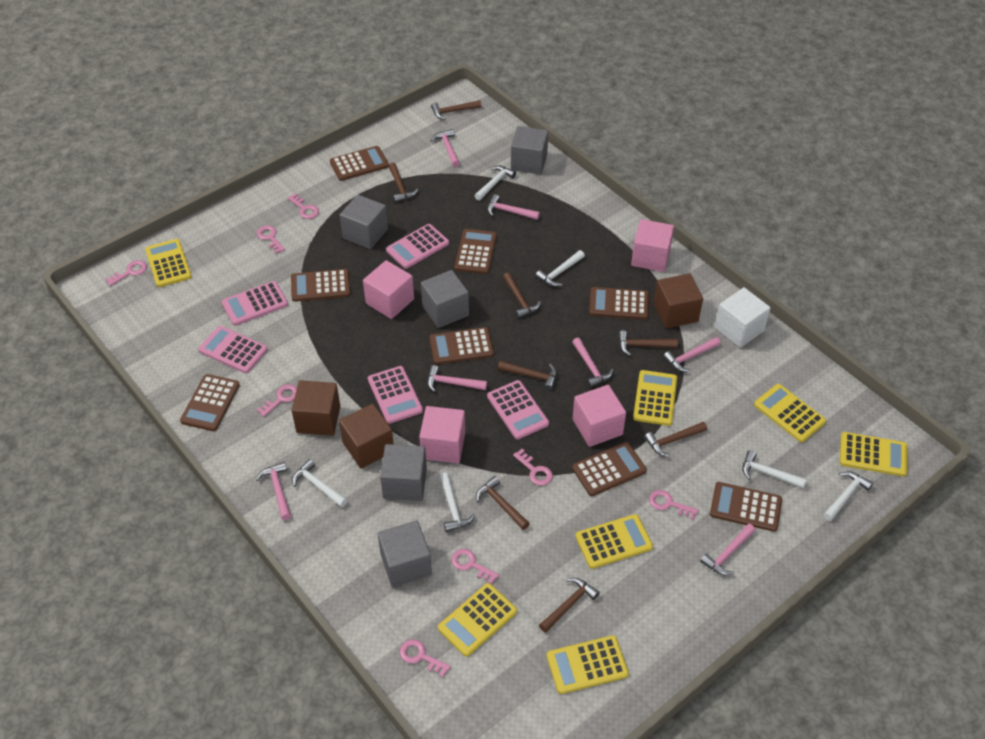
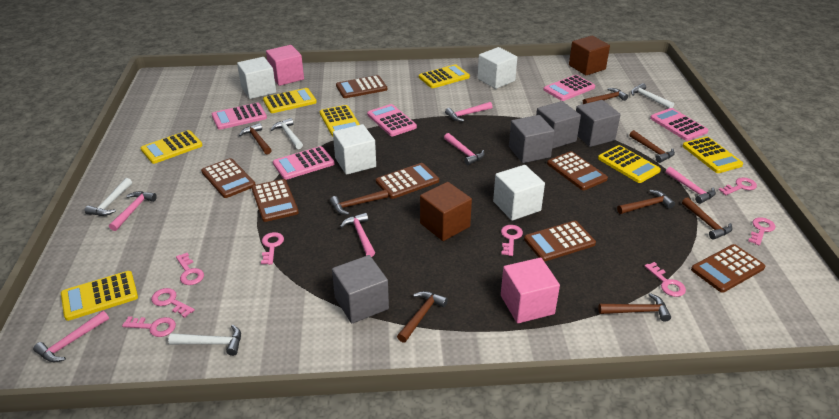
brown calculator: 8 -> 7
brown cube: 3 -> 2
grey cube: 5 -> 4
pink cube: 4 -> 2
pink hammer: 7 -> 6
white cube: 1 -> 4
white hammer: 6 -> 4

